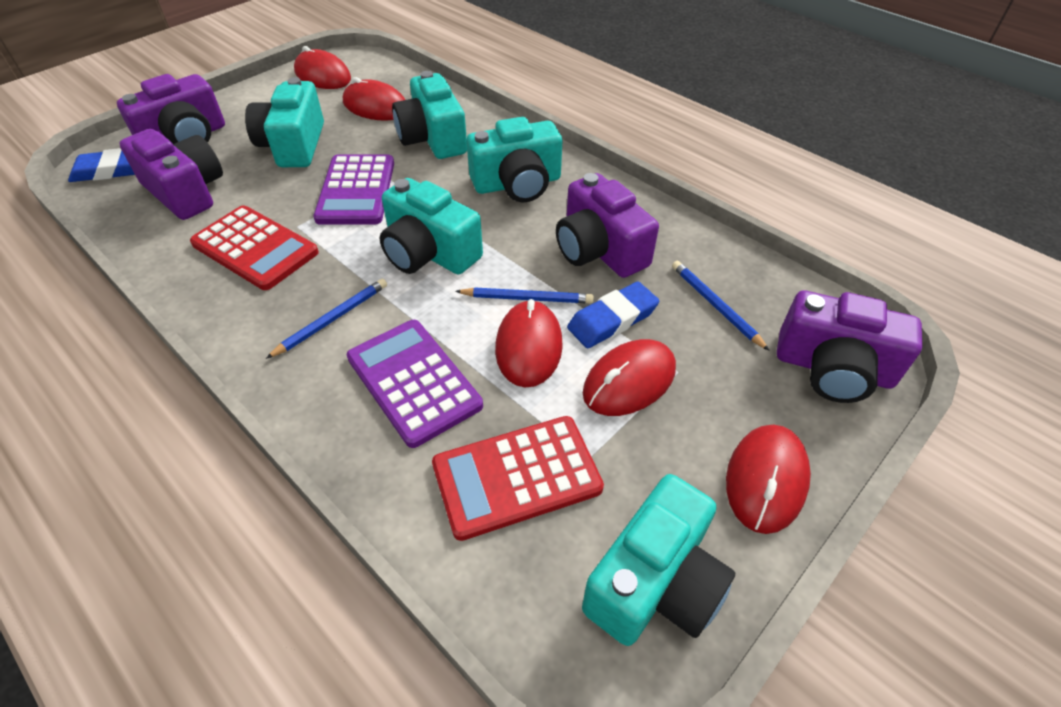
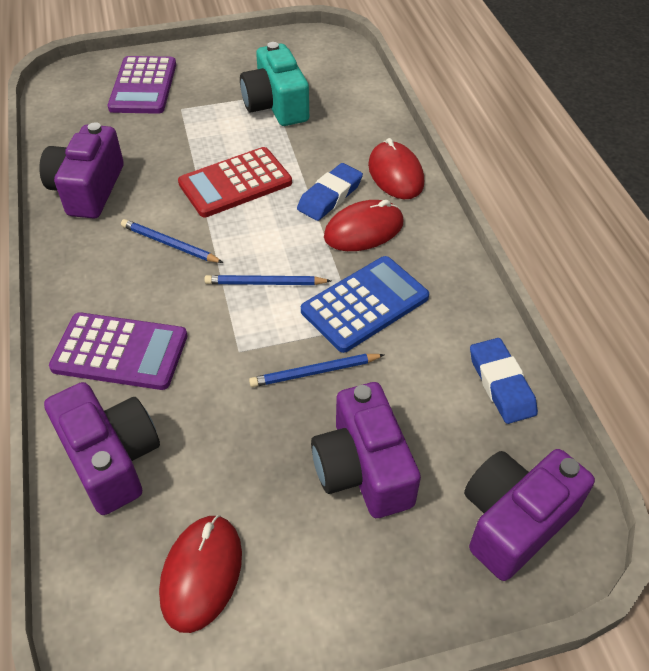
blue calculator: 0 -> 1
red calculator: 2 -> 1
red mouse: 5 -> 3
turquoise camera: 5 -> 1

